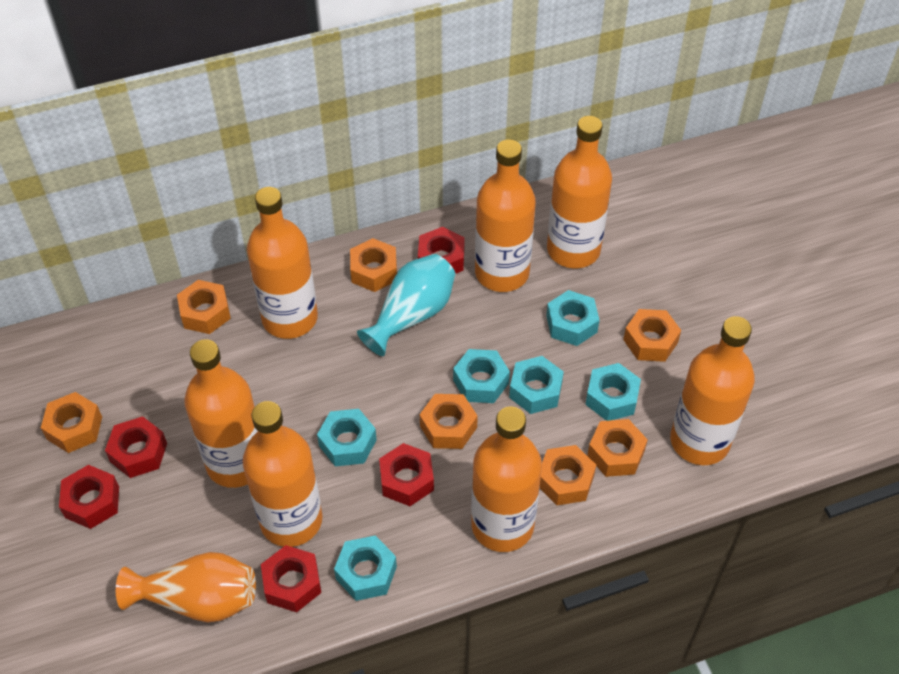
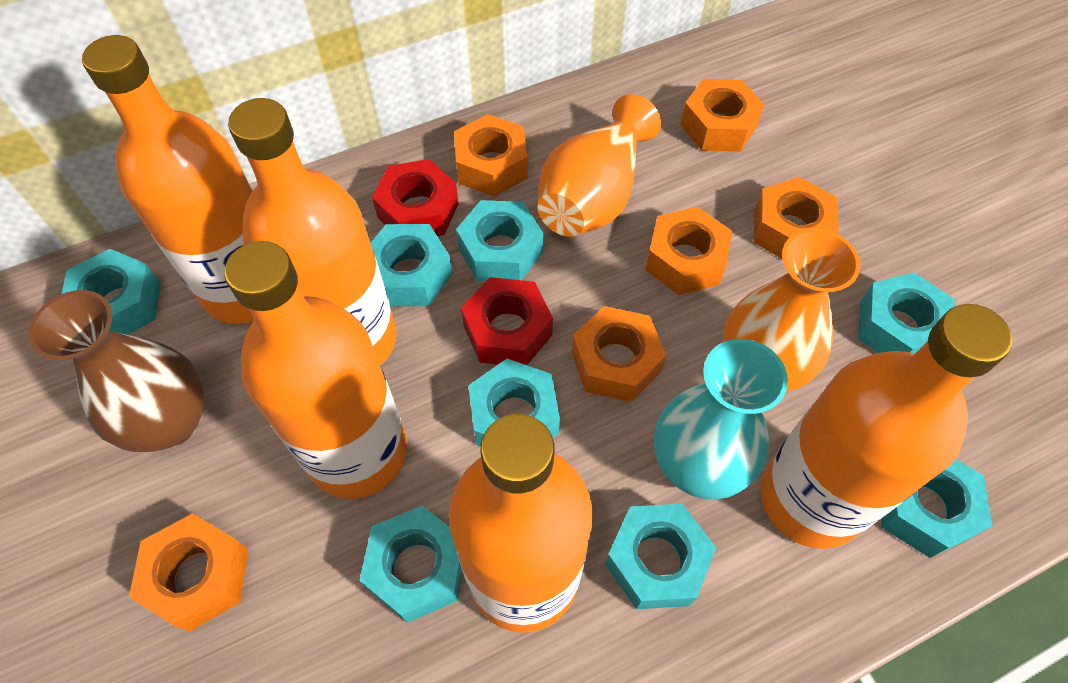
brown vase: 0 -> 1
orange bottle: 7 -> 5
orange nut: 7 -> 6
orange vase: 1 -> 2
red nut: 5 -> 2
turquoise nut: 6 -> 8

